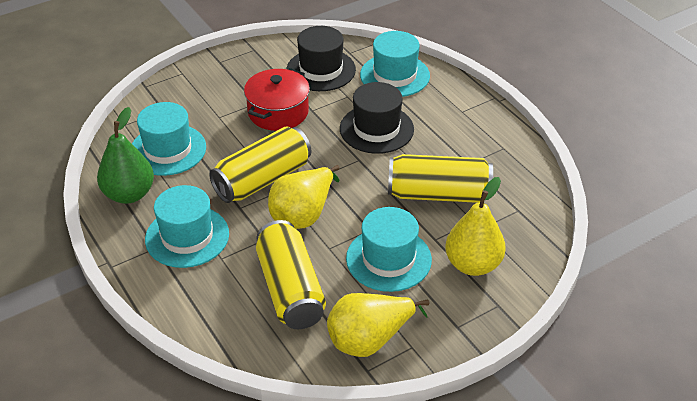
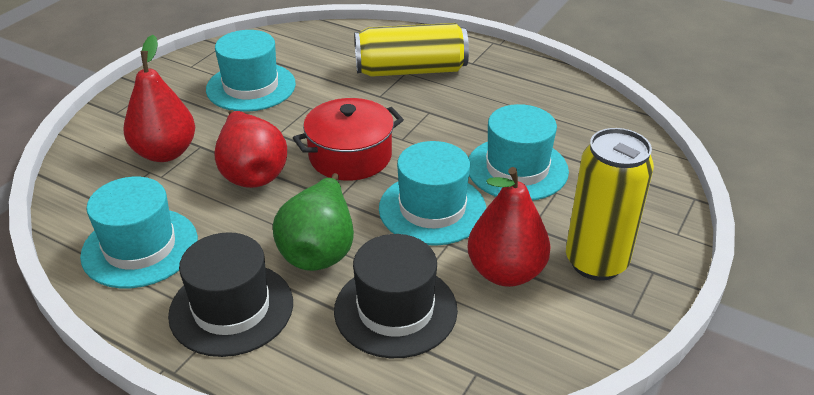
red pear: 0 -> 3
yellow can: 3 -> 2
yellow pear: 3 -> 0

